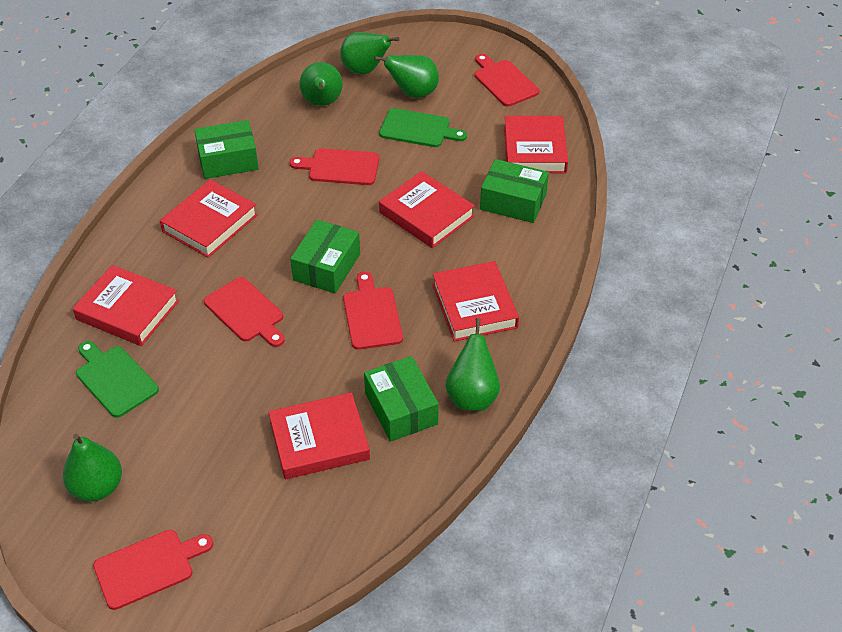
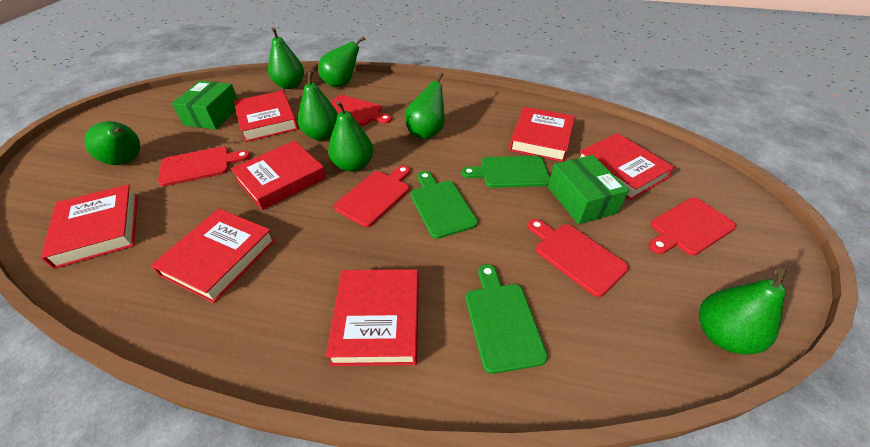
green box: 4 -> 2
green cutting board: 2 -> 3
green pear: 5 -> 7
red book: 6 -> 7

